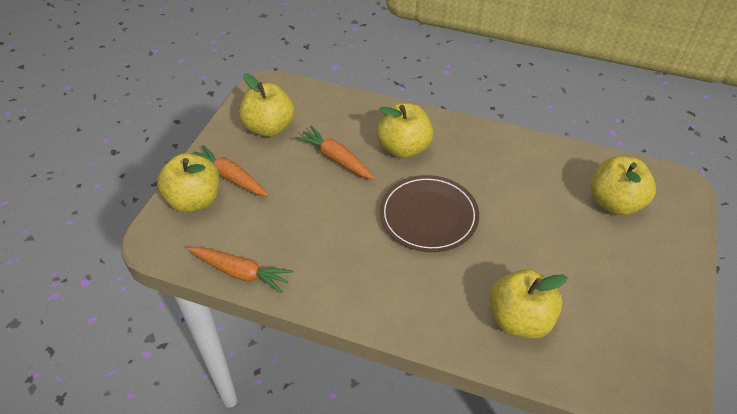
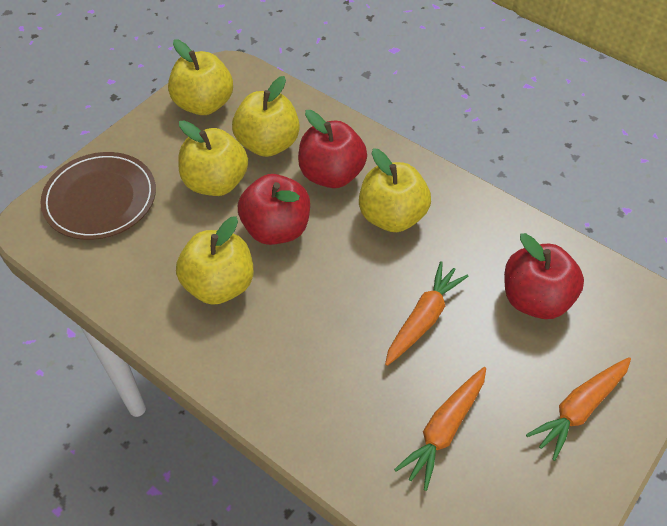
red apple: 0 -> 3

